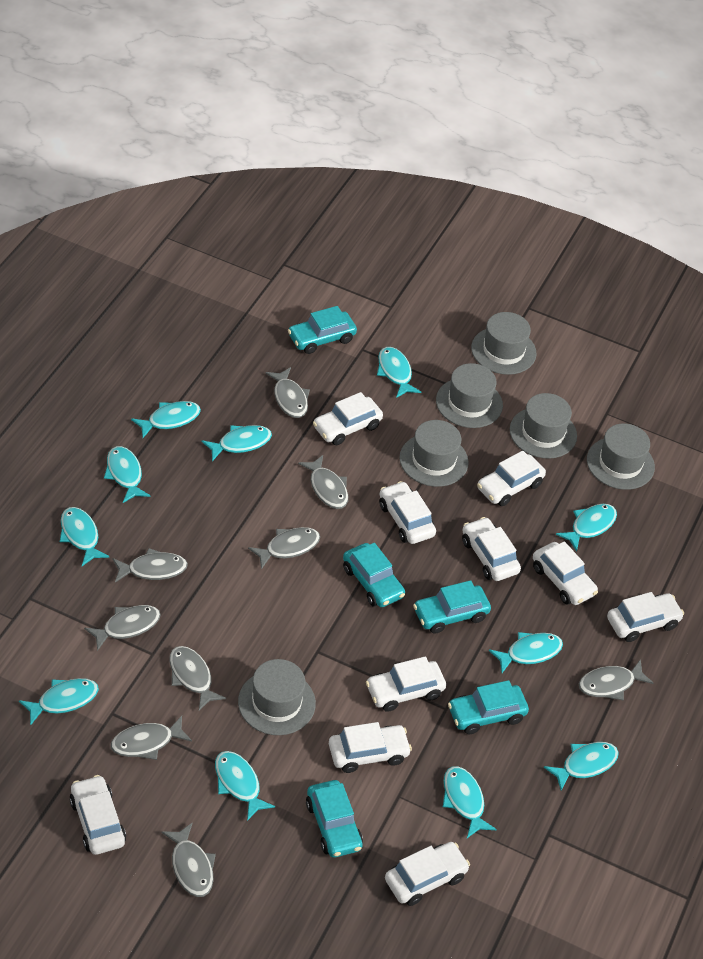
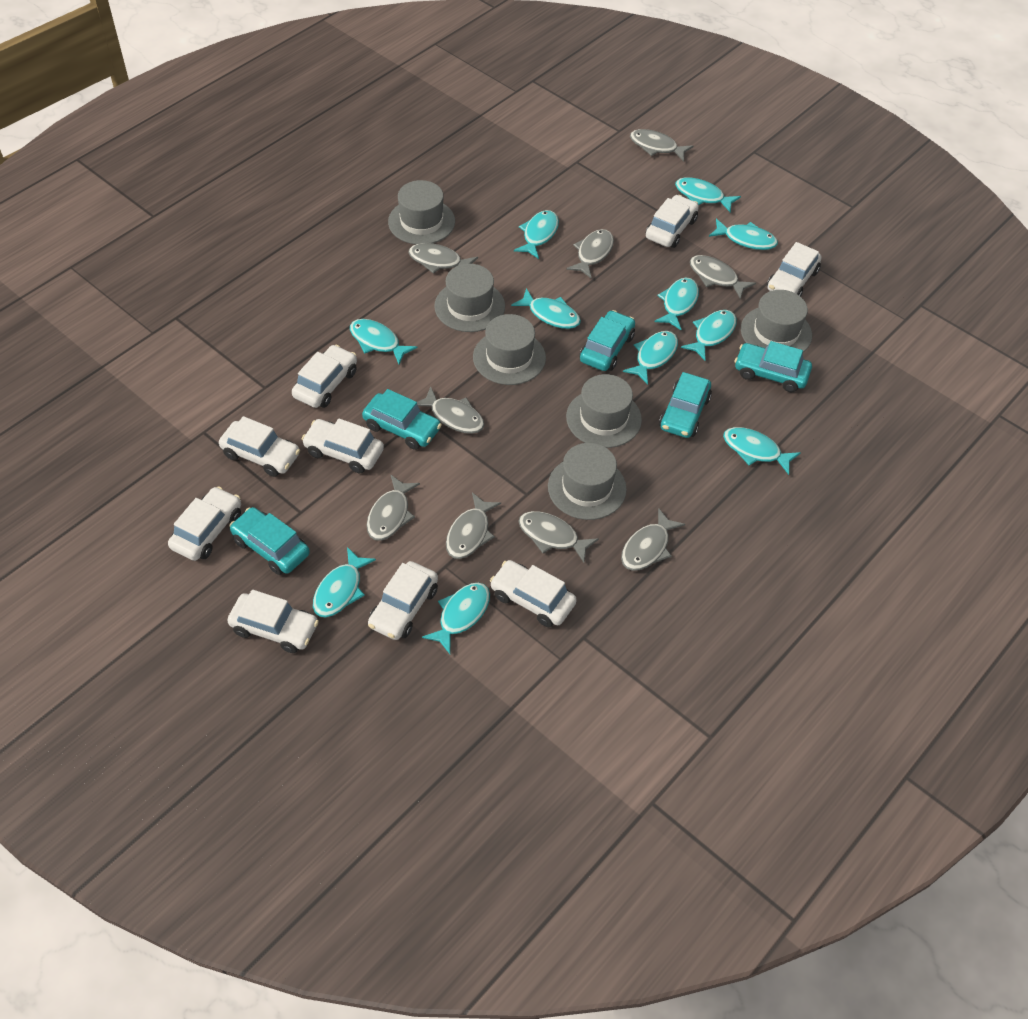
white car: 10 -> 9

